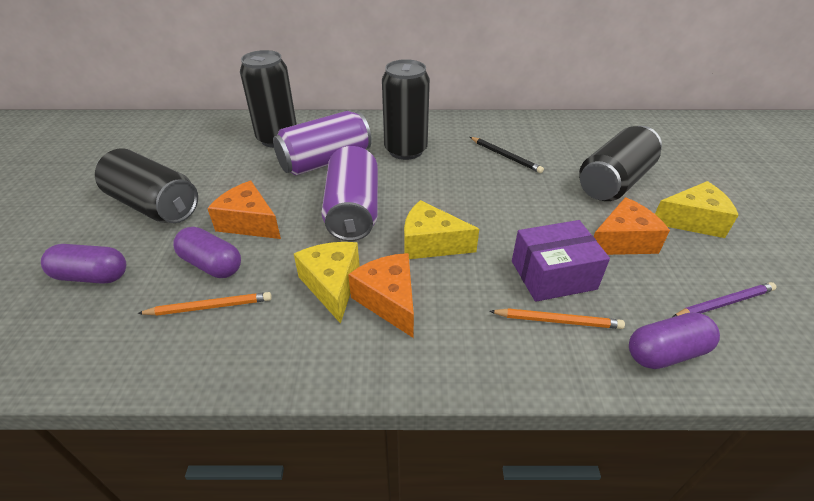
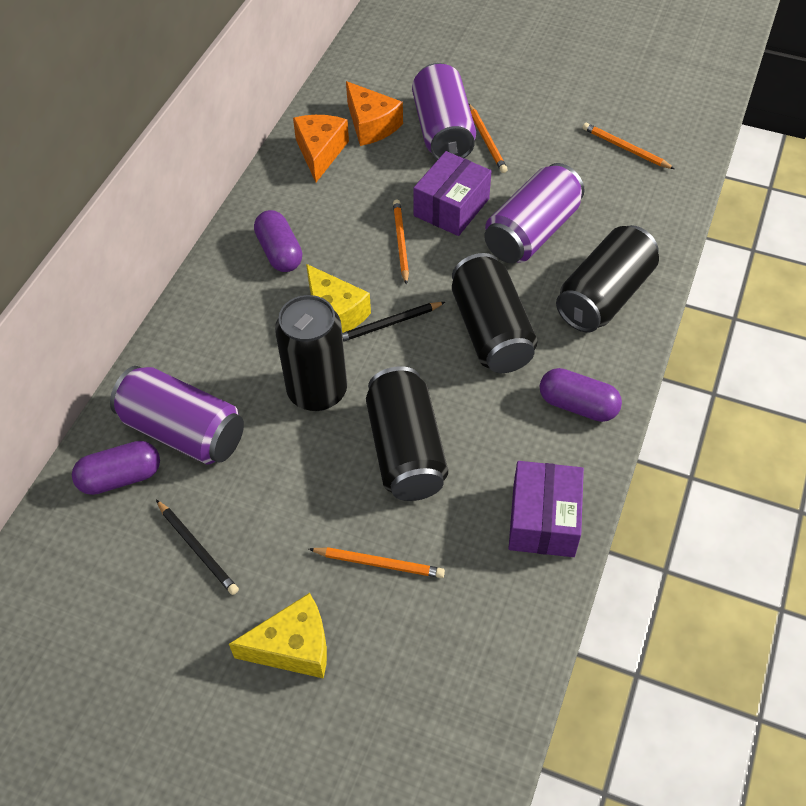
black pencil: 1 -> 2
orange cheese: 3 -> 2
orange pencil: 2 -> 4
purple box: 1 -> 2
purple can: 2 -> 3
purple pencil: 1 -> 0
yellow cheese: 3 -> 2

